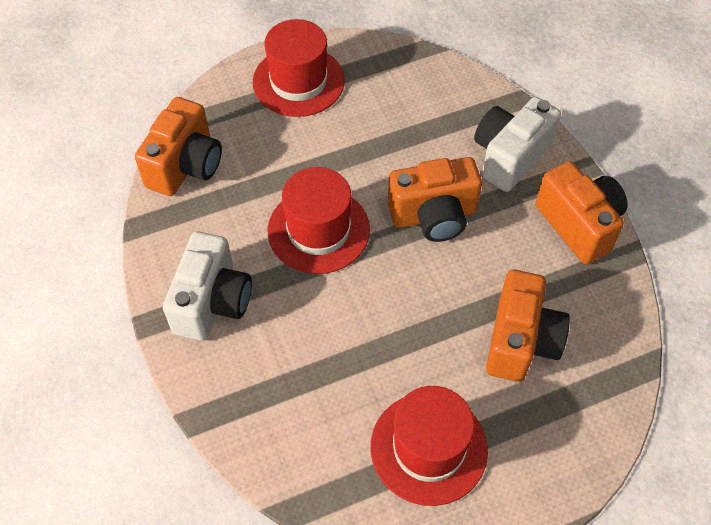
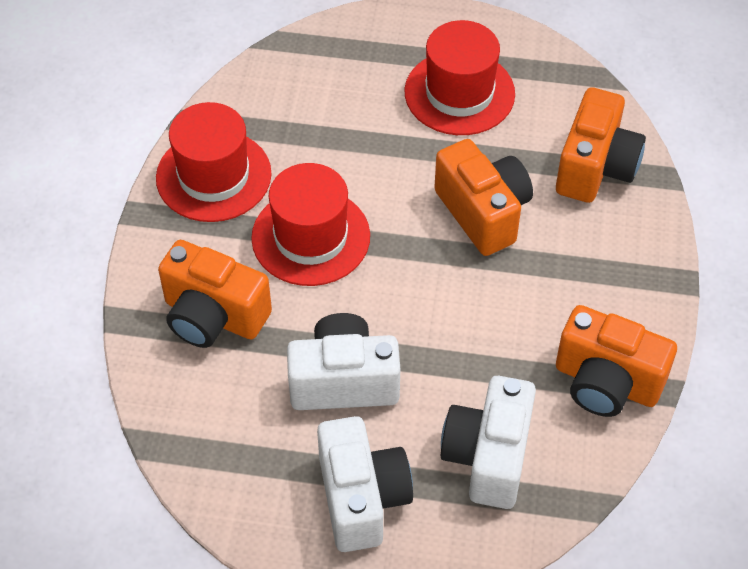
white camera: 2 -> 3

